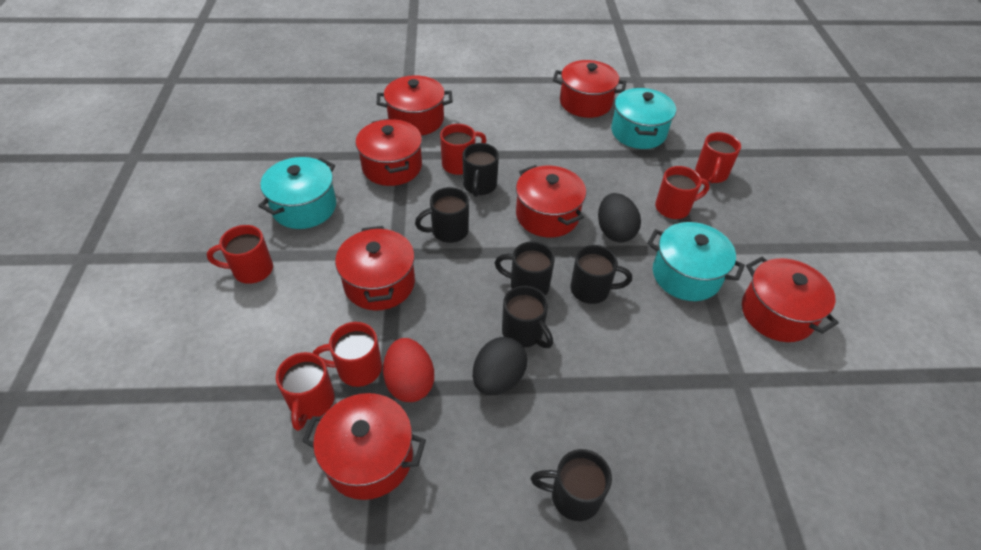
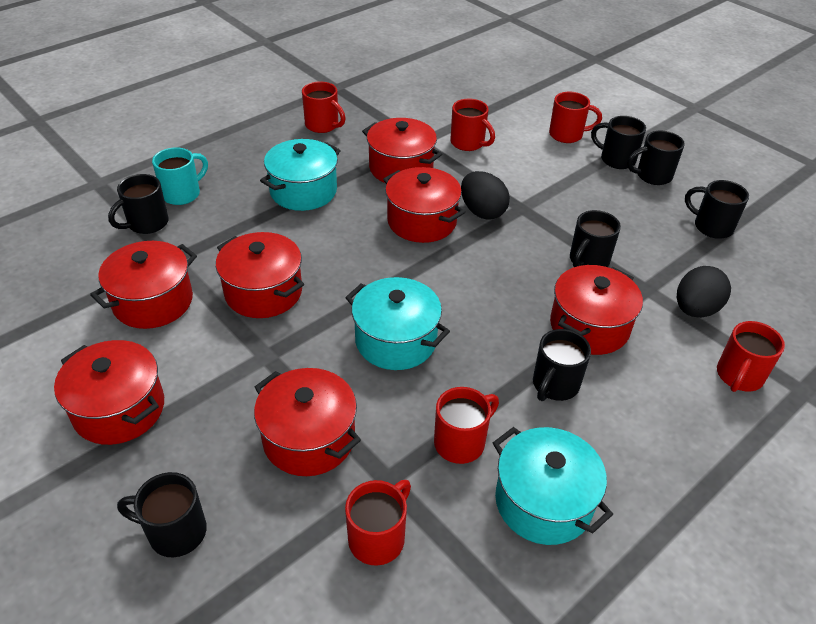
black mug: 6 -> 7
red egg: 1 -> 0
turquoise mug: 0 -> 1

